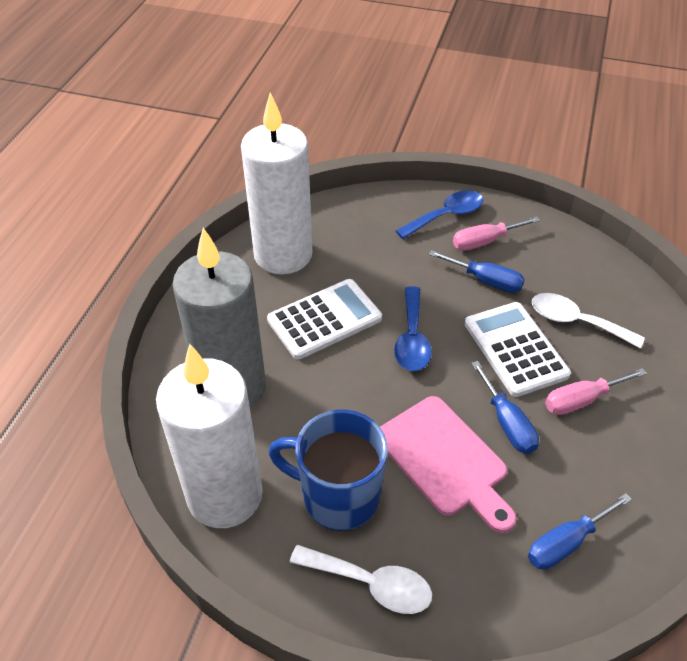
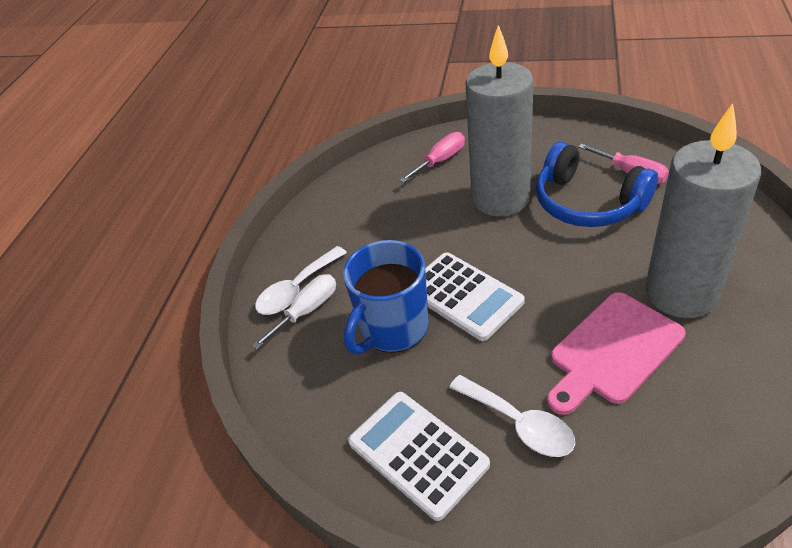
blue headphones: 0 -> 1
blue screwdriver: 3 -> 0
blue spoon: 2 -> 0
grey candle: 1 -> 2
white candle: 2 -> 0
white screwdriver: 0 -> 1

